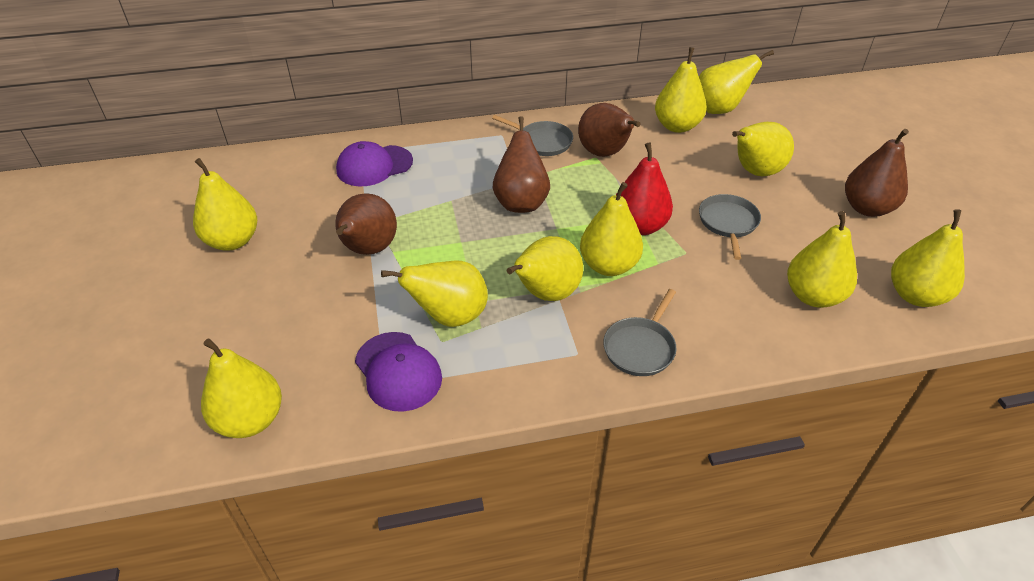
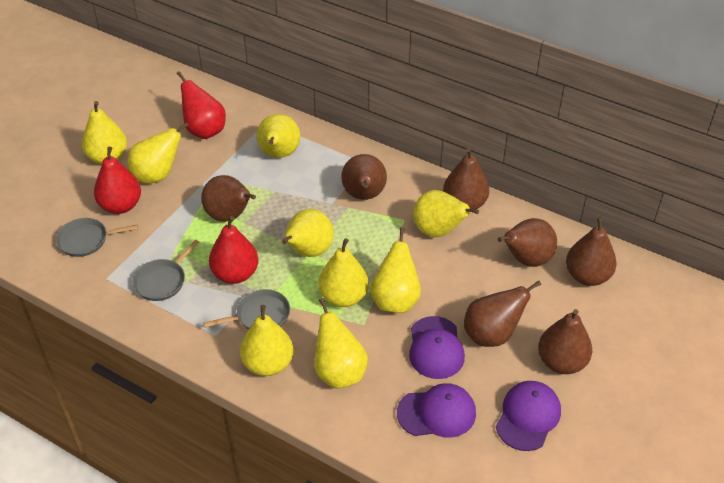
brown pear: 4 -> 7
purple cap: 2 -> 3
red pear: 1 -> 3
yellow pear: 10 -> 9

